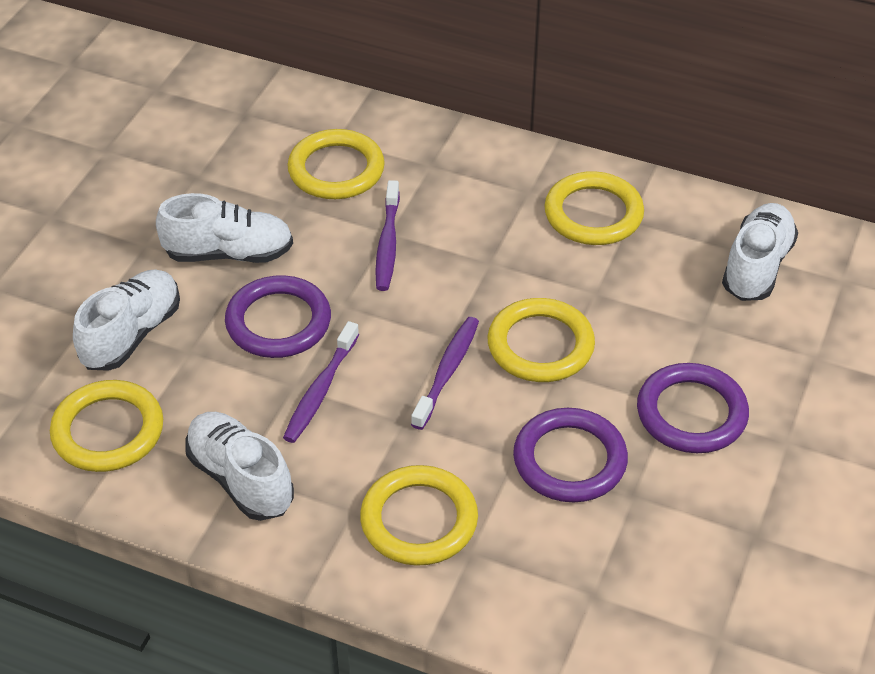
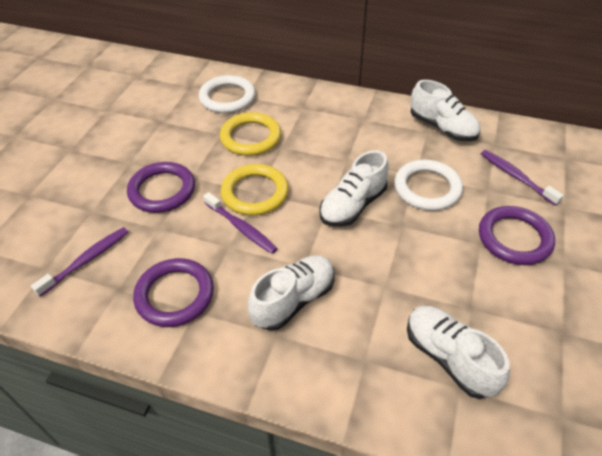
white ring: 0 -> 2
yellow ring: 5 -> 2

